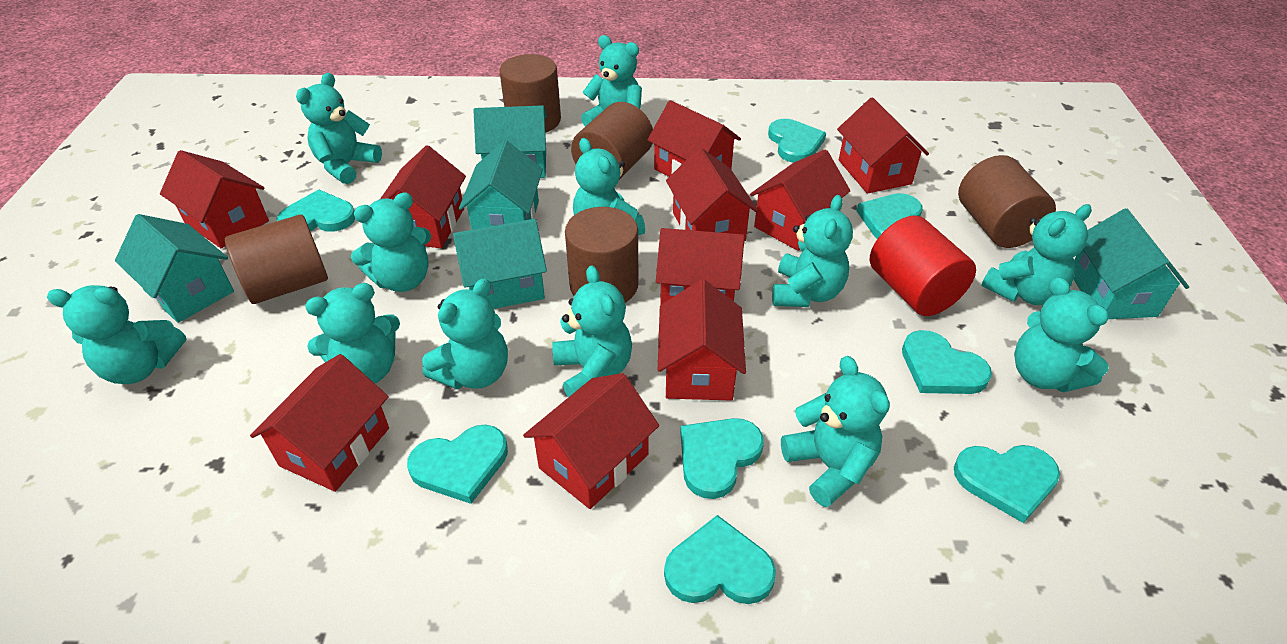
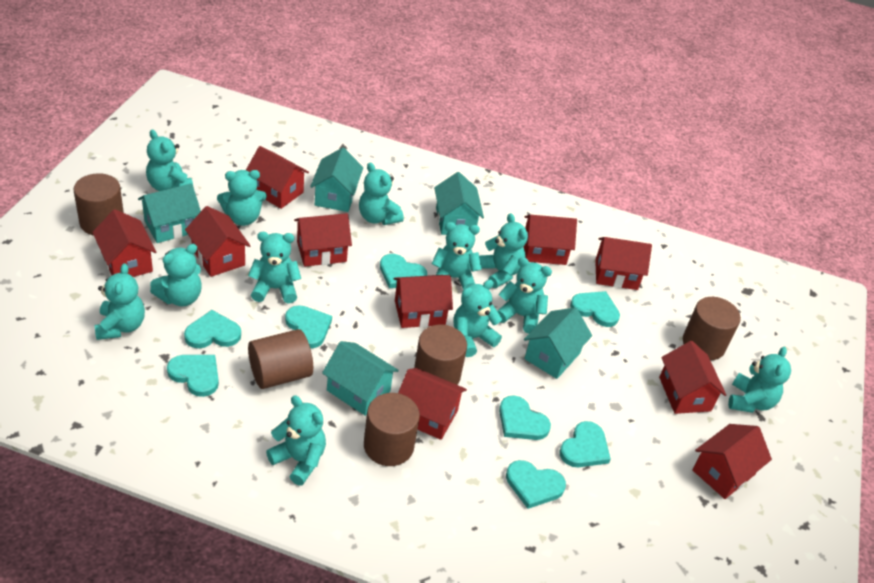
red cylinder: 1 -> 0

